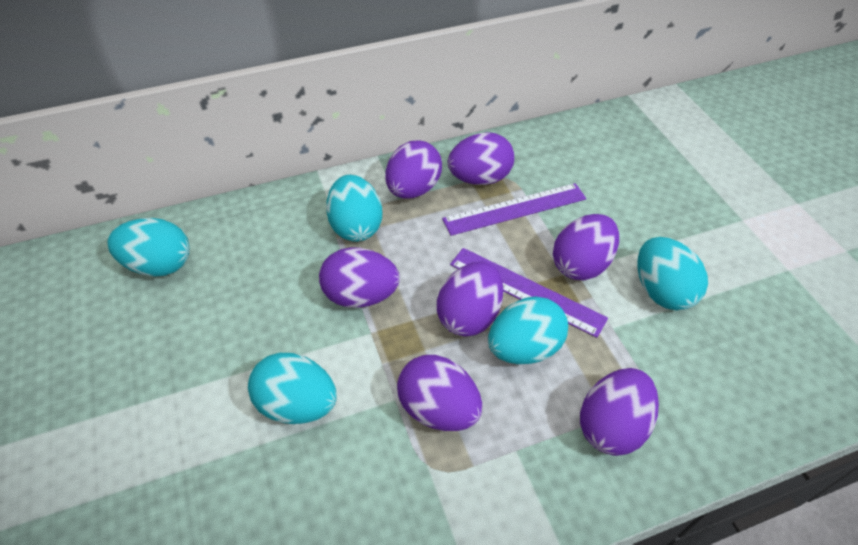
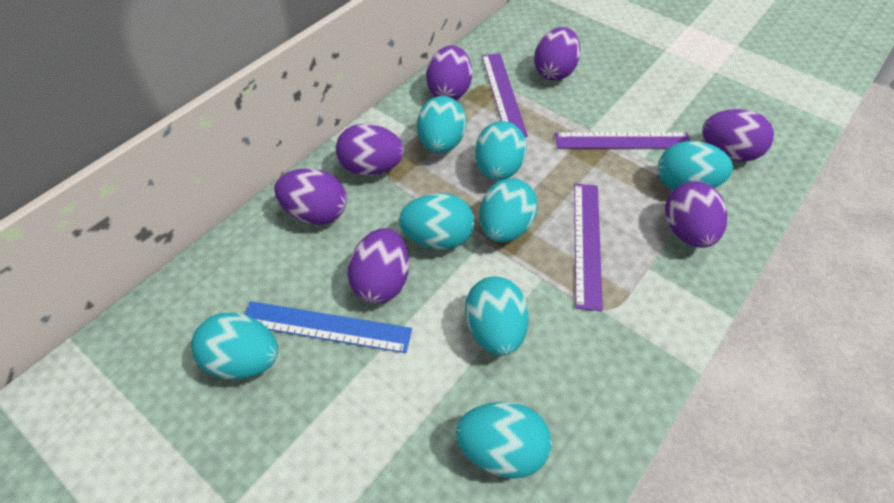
blue ruler: 0 -> 1
purple ruler: 2 -> 3
turquoise egg: 5 -> 8

